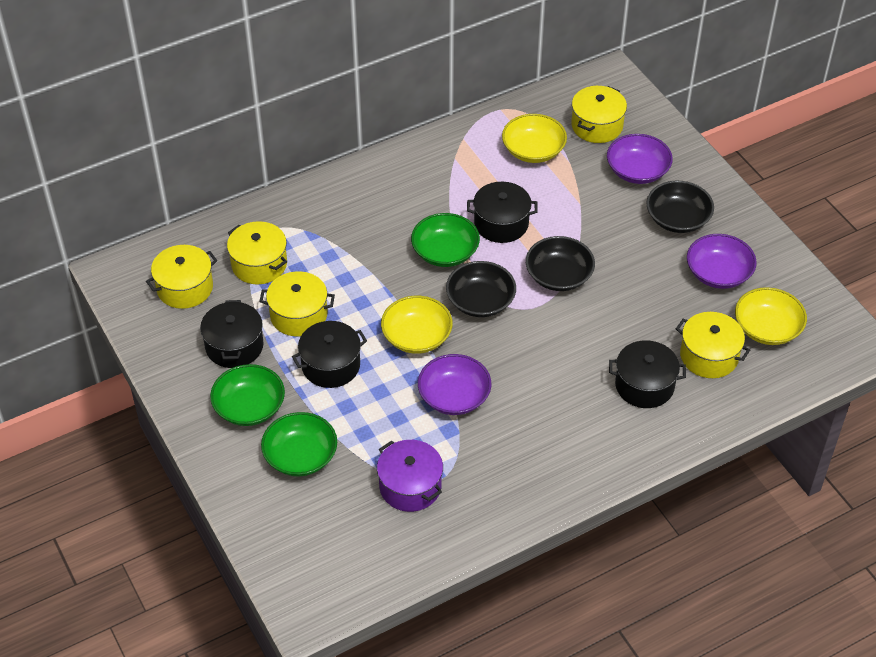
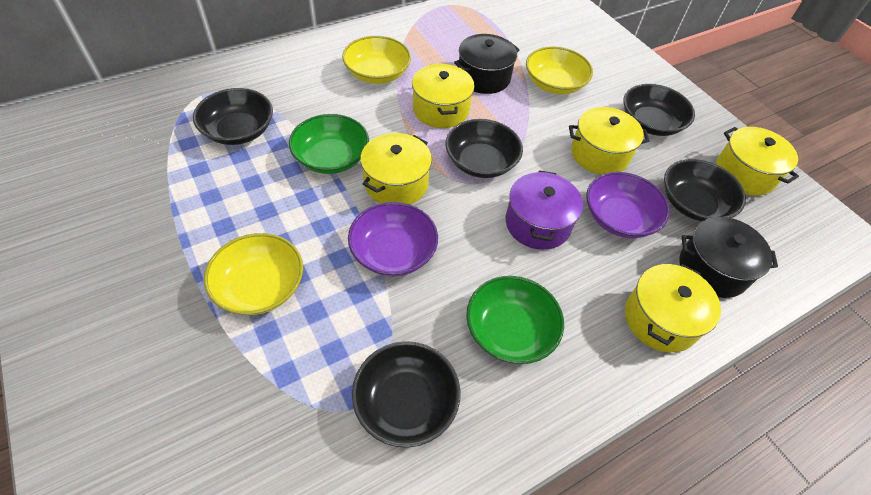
black bowl: 3 -> 5
black pot: 4 -> 2
green bowl: 3 -> 2
purple bowl: 3 -> 2

